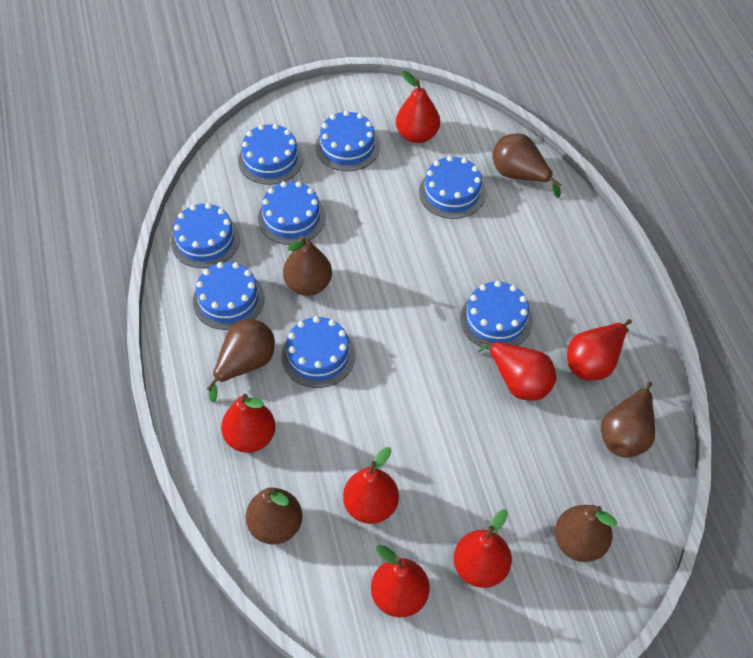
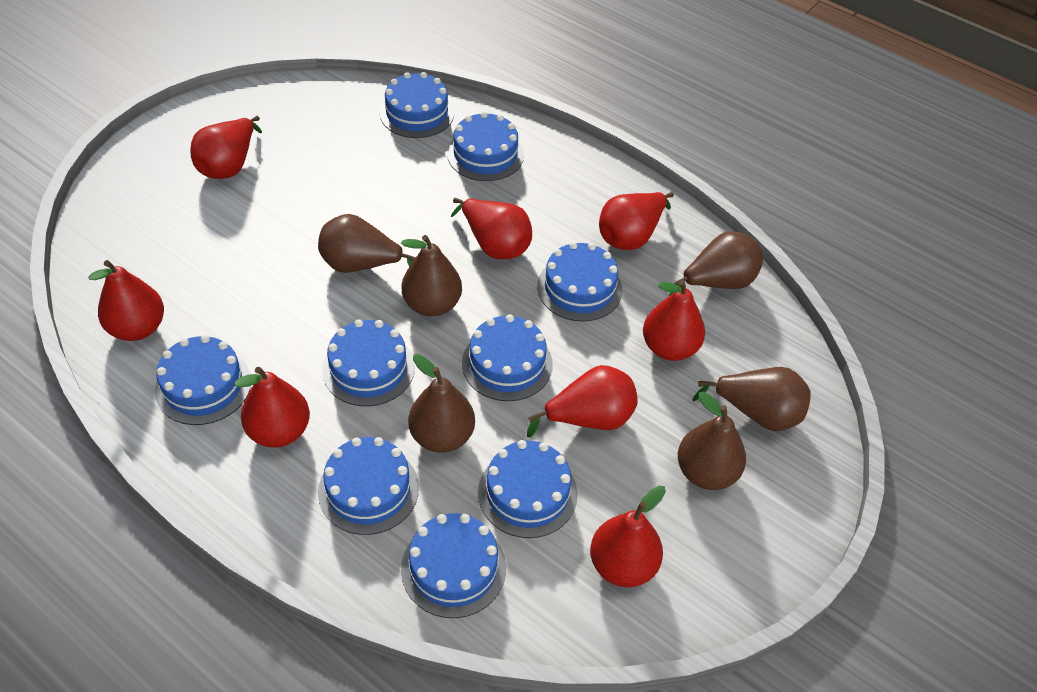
blue cake: 8 -> 9
red pear: 7 -> 8

